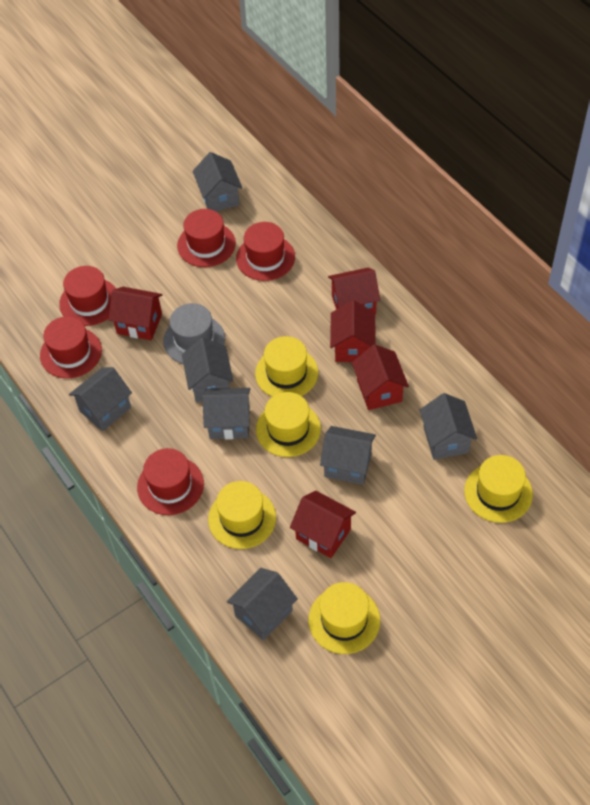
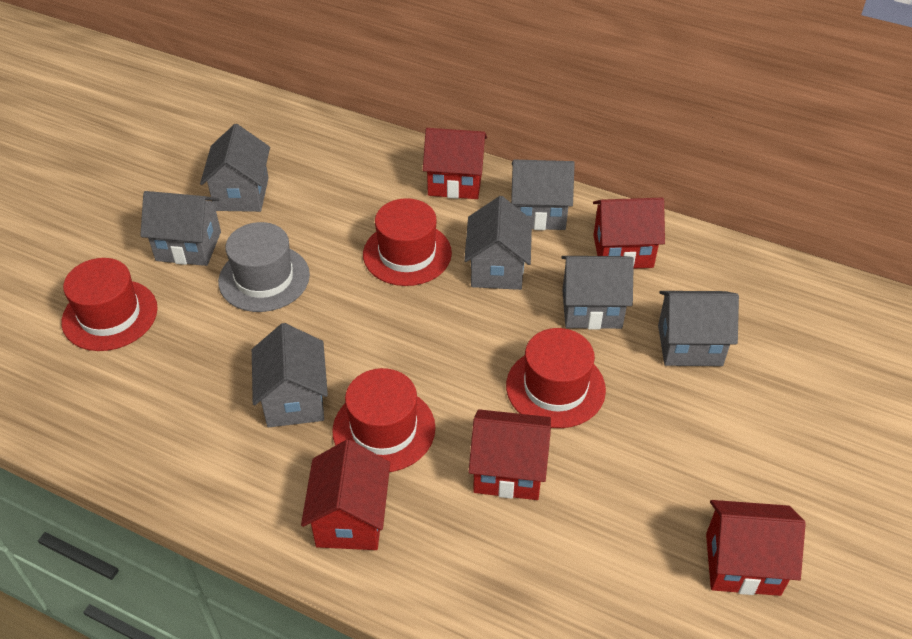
red hat: 5 -> 4
yellow hat: 5 -> 0

